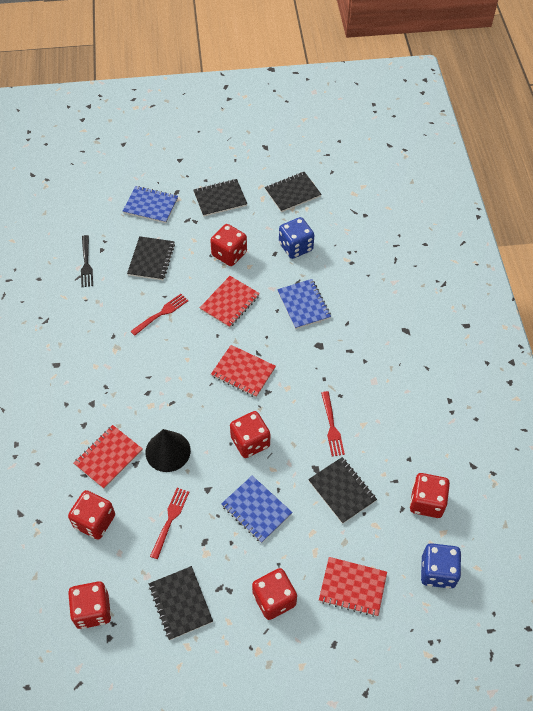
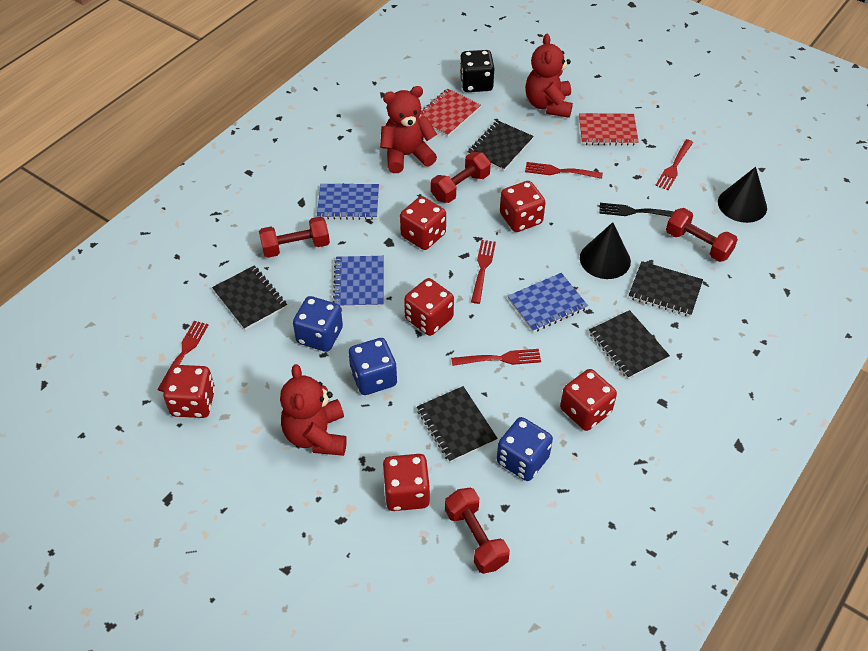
black cone: 1 -> 2
black dice: 0 -> 1
blue dice: 2 -> 3
red dumbbell: 0 -> 4
red fork: 3 -> 5
red notebook: 4 -> 2
red teddy bear: 0 -> 3

